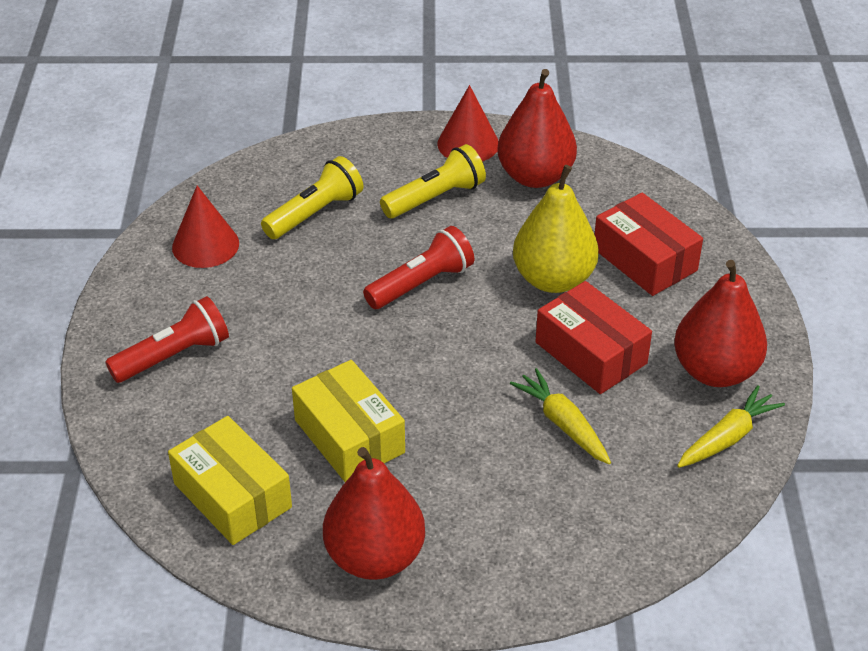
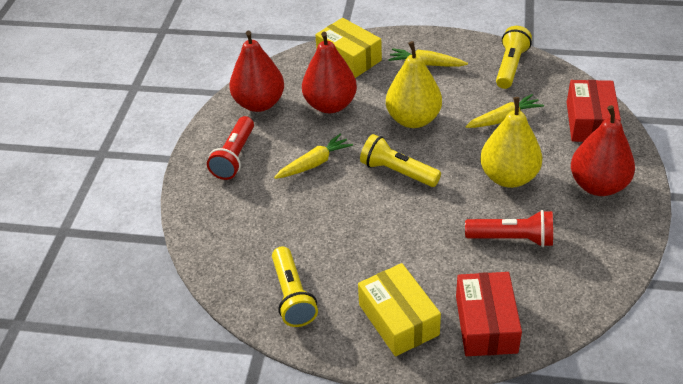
red cone: 2 -> 0
yellow carrot: 2 -> 3
yellow flashlight: 2 -> 3
yellow pear: 1 -> 2

